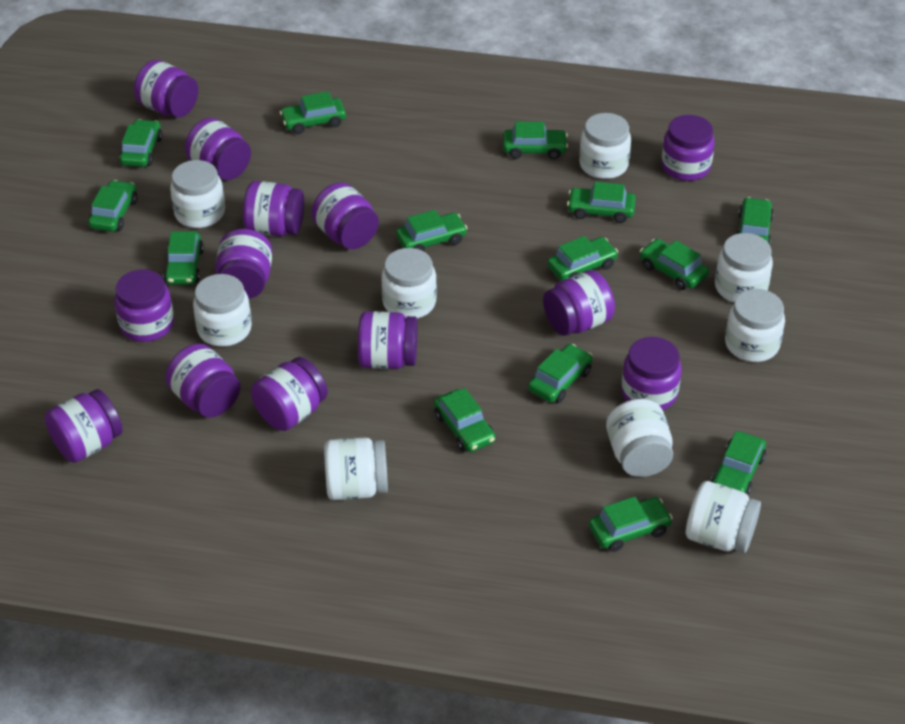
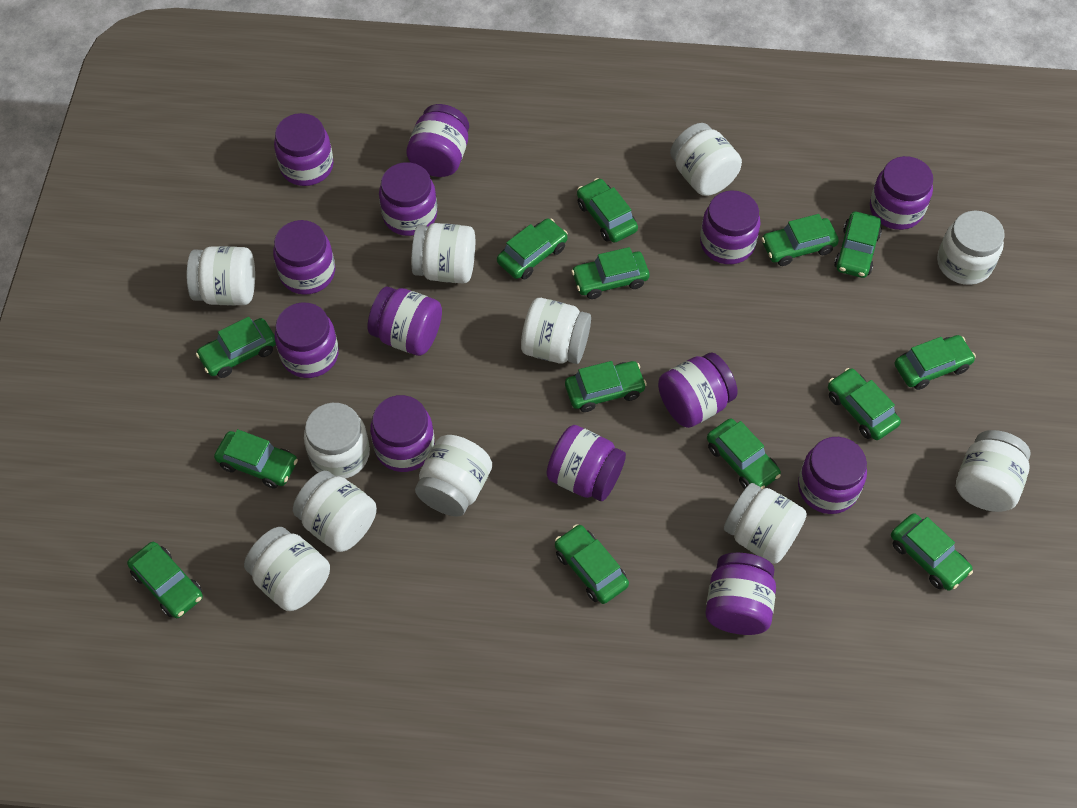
white jar: 9 -> 11

